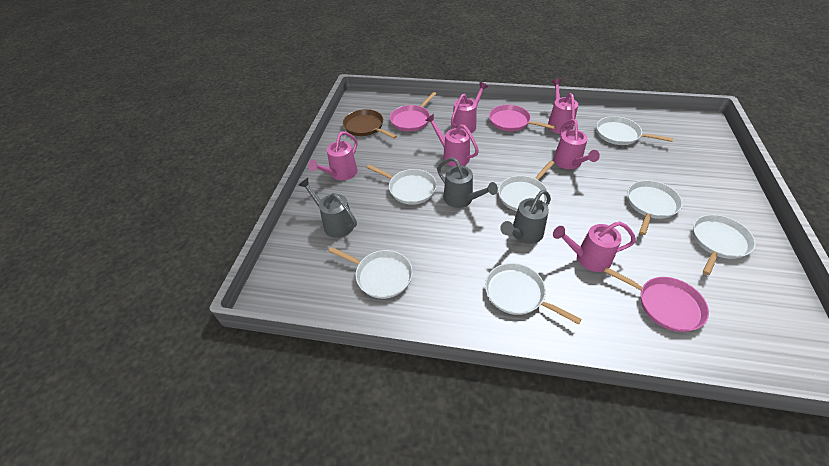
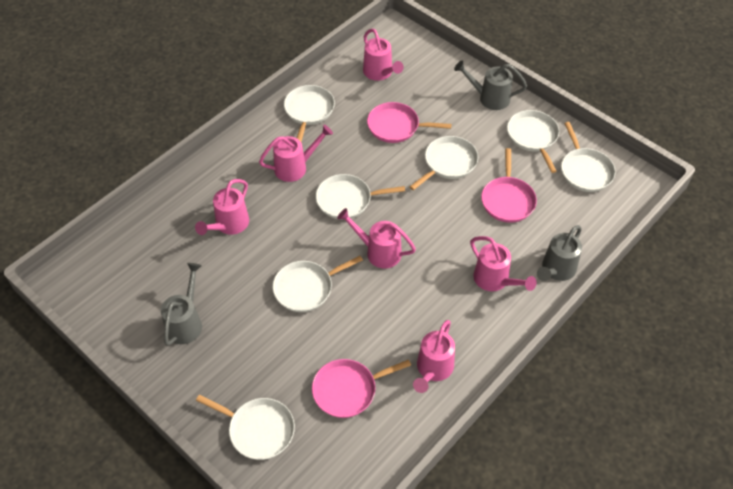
brown pan: 1 -> 0

